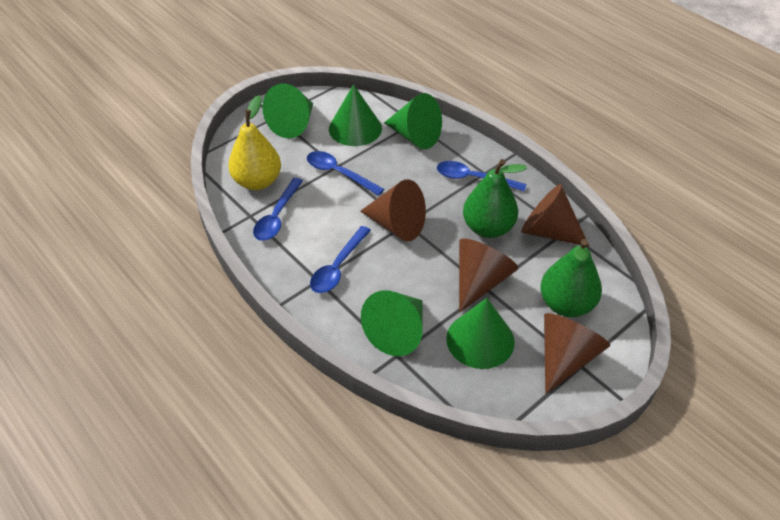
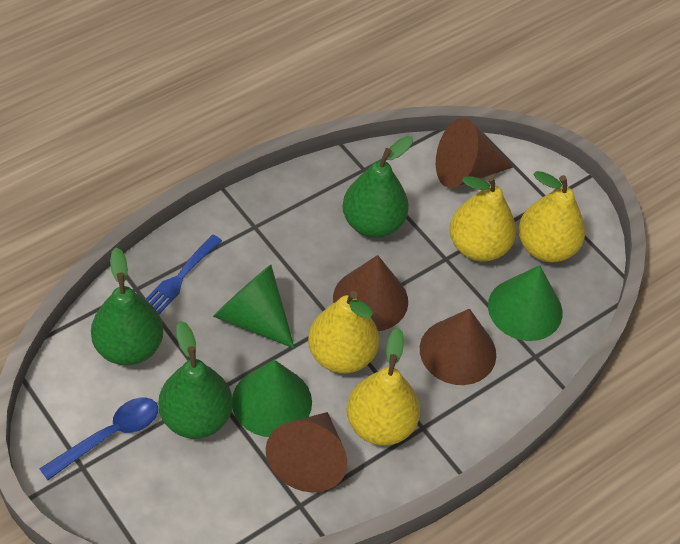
blue fork: 0 -> 1
blue spoon: 4 -> 1
green cone: 5 -> 3
green pear: 2 -> 3
yellow pear: 1 -> 4

